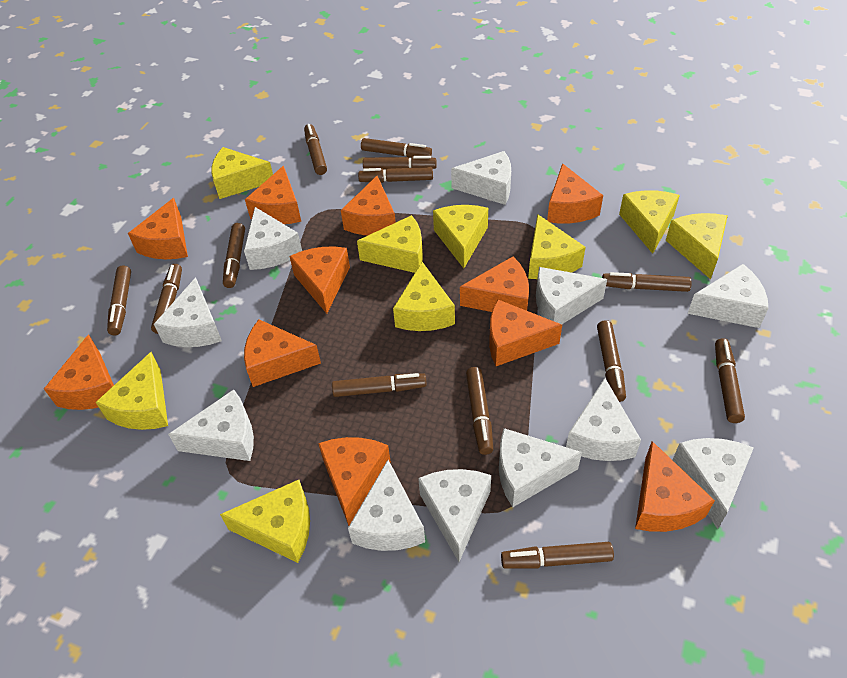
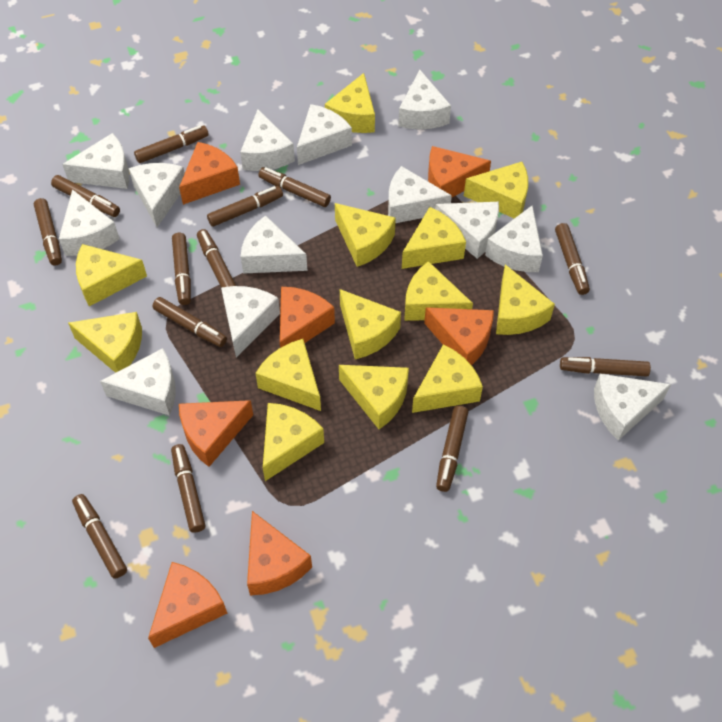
orange cheese: 11 -> 7
white cheese: 11 -> 13
yellow cheese: 9 -> 13

